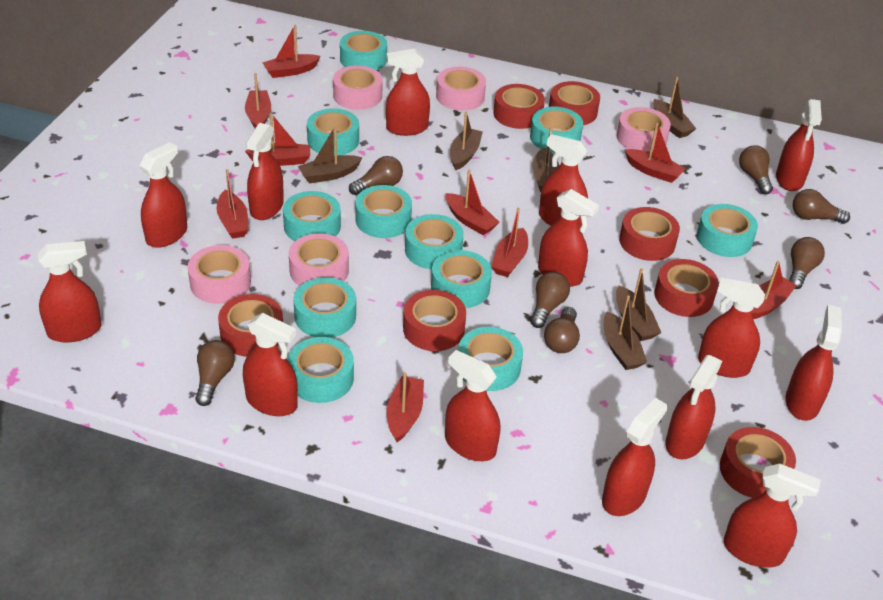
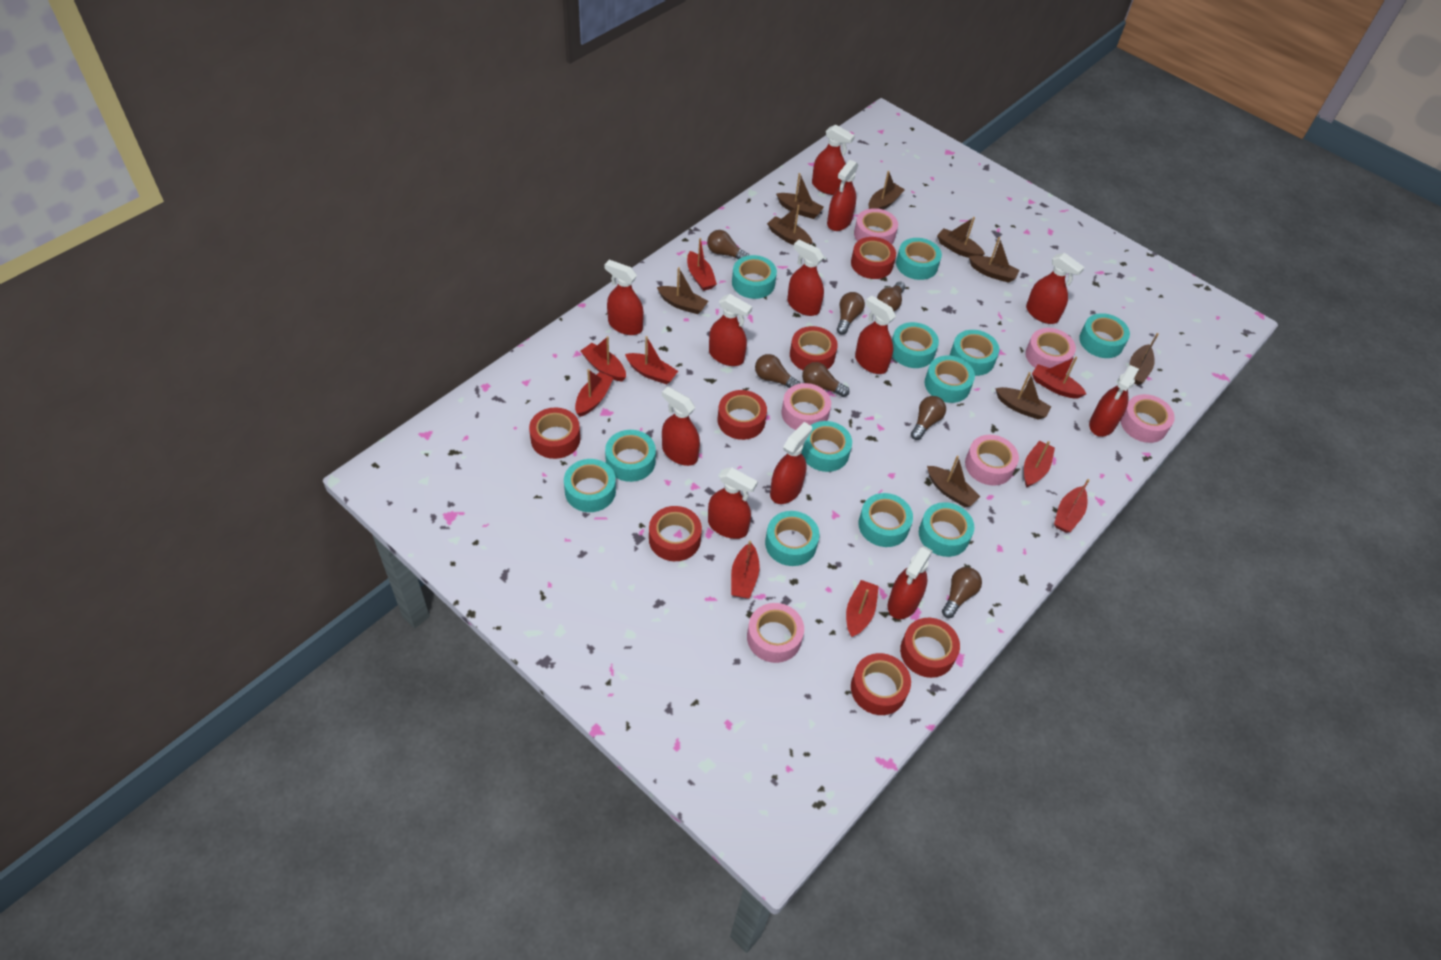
brown boat: 6 -> 9
pink tape: 5 -> 6
red spray bottle: 14 -> 12
turquoise tape: 11 -> 12

